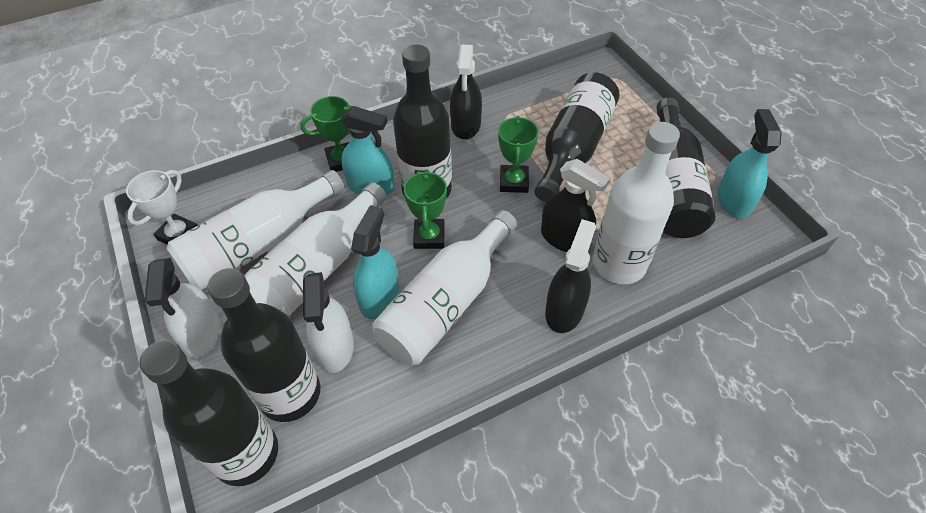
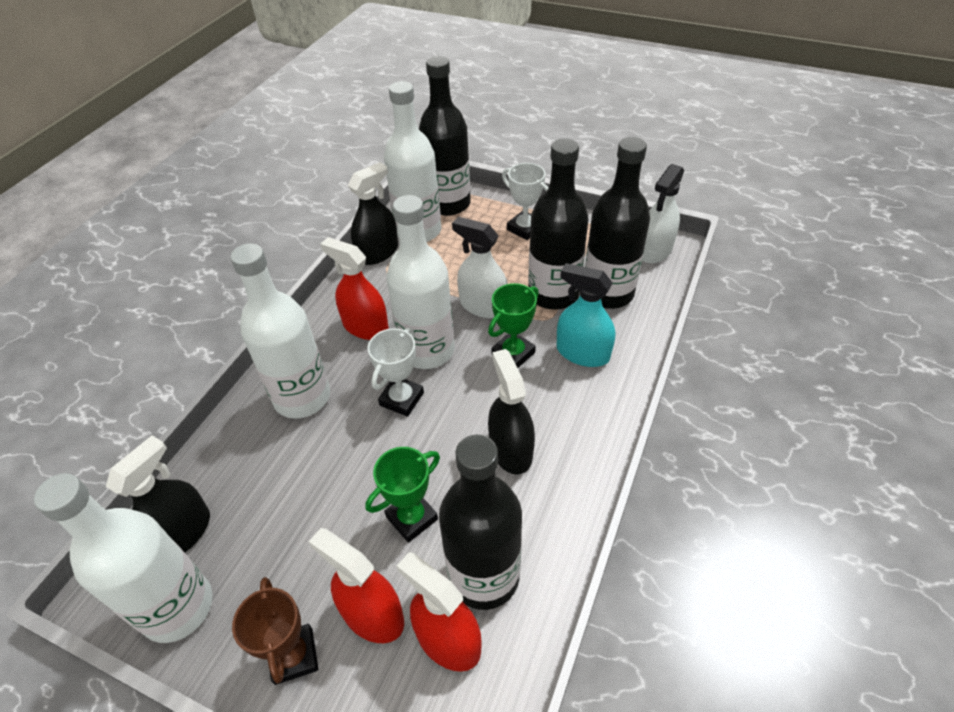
black bottle: 5 -> 4
brown trophy: 0 -> 1
green trophy: 3 -> 2
red spray bottle: 0 -> 3
turquoise spray bottle: 3 -> 1
white trophy: 1 -> 2

